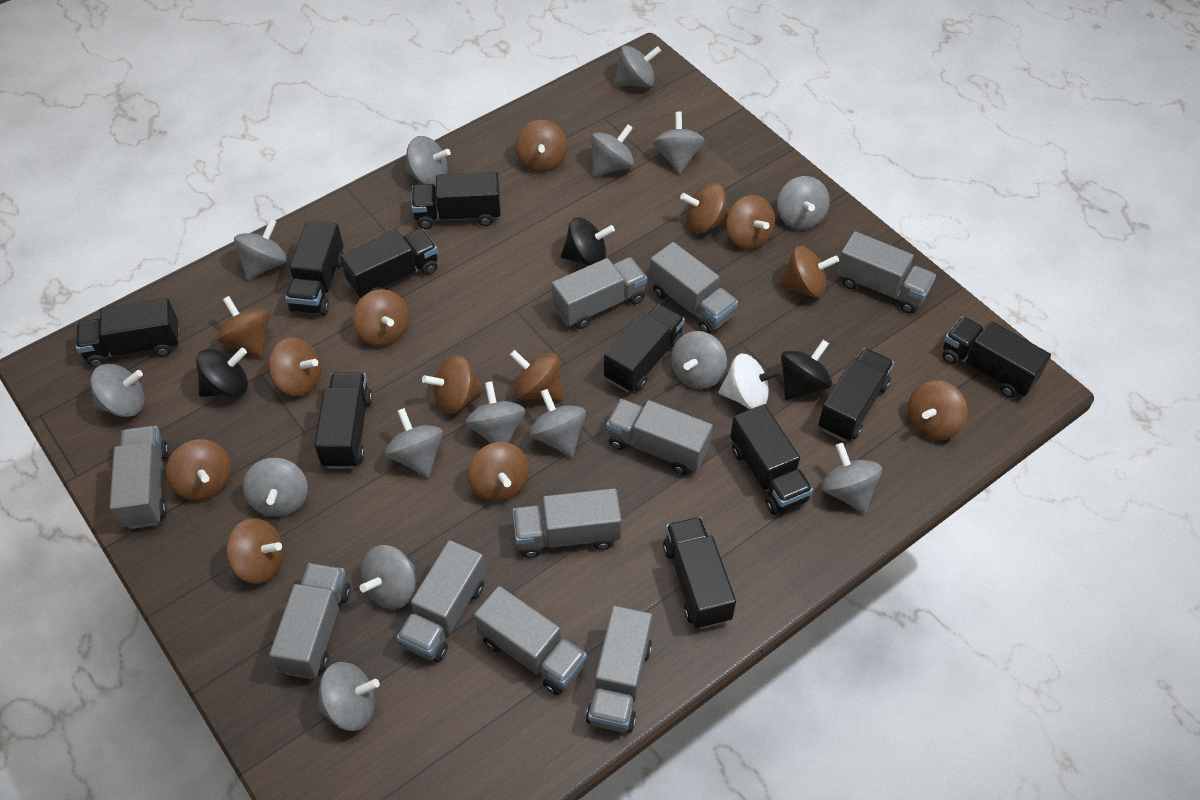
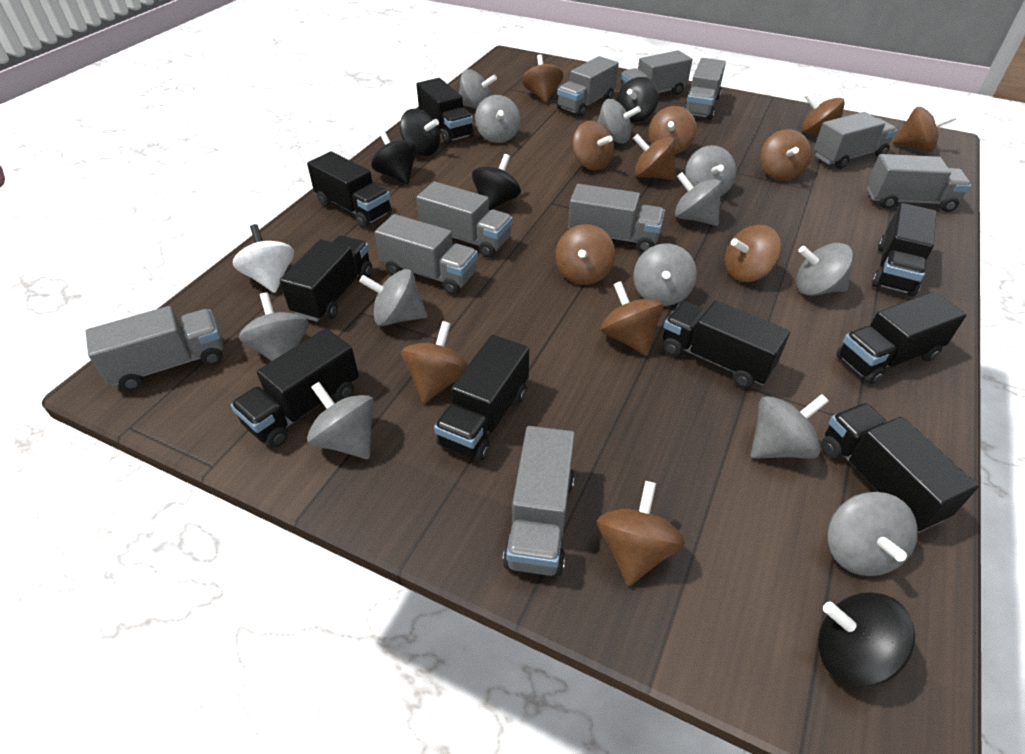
black spinning top: 3 -> 5
black truck: 10 -> 9
brown spinning top: 13 -> 12
grey spinning top: 15 -> 12

